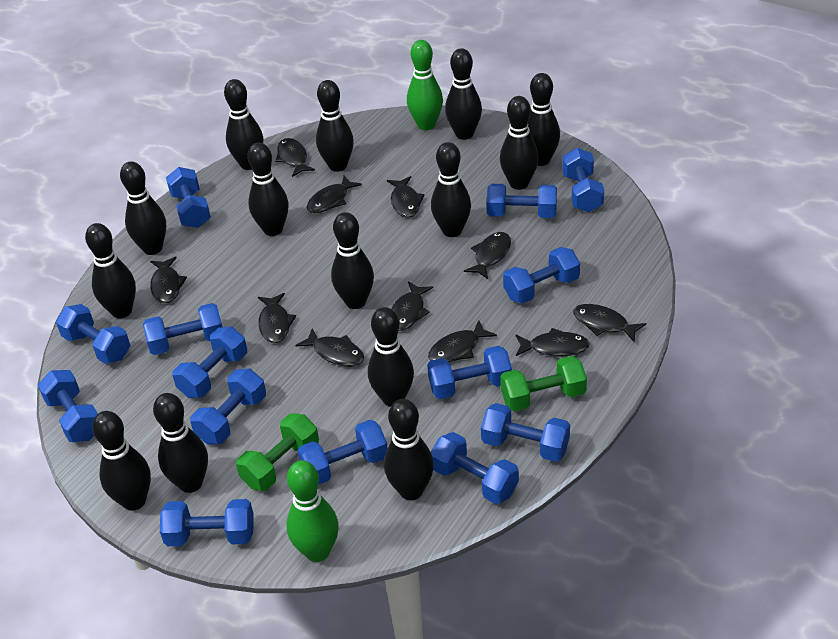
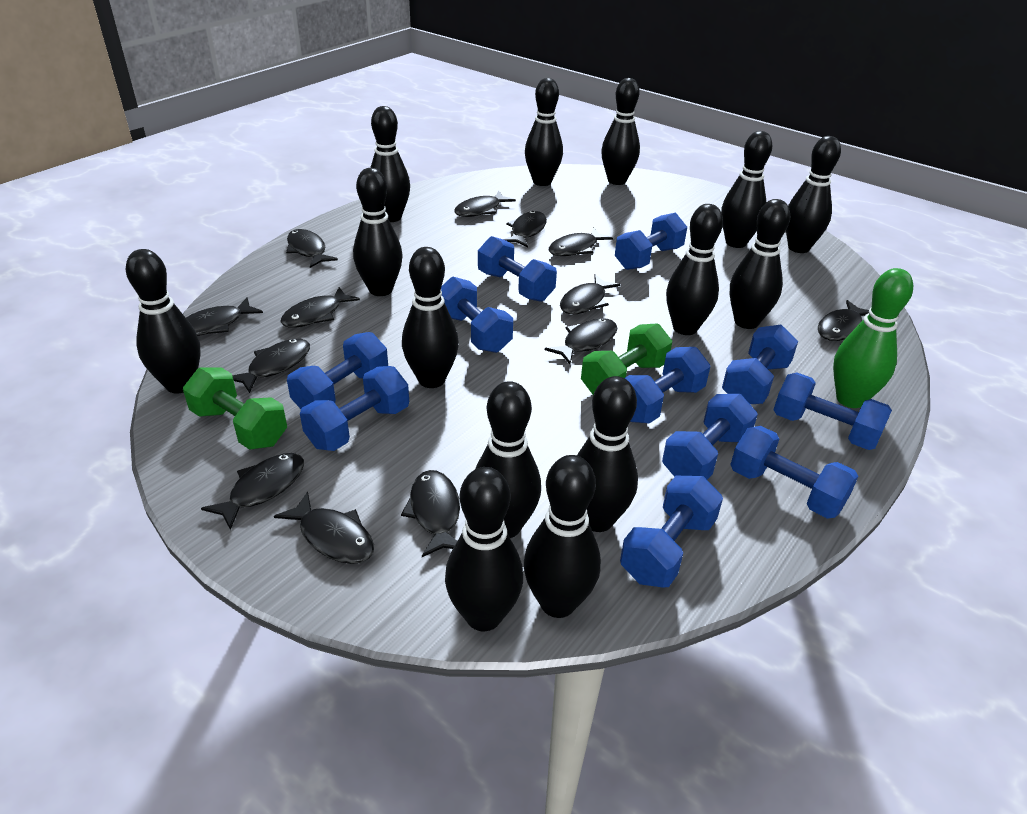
black fish: 11 -> 13
blue dumbbell: 14 -> 11
green bowling pin: 2 -> 1

